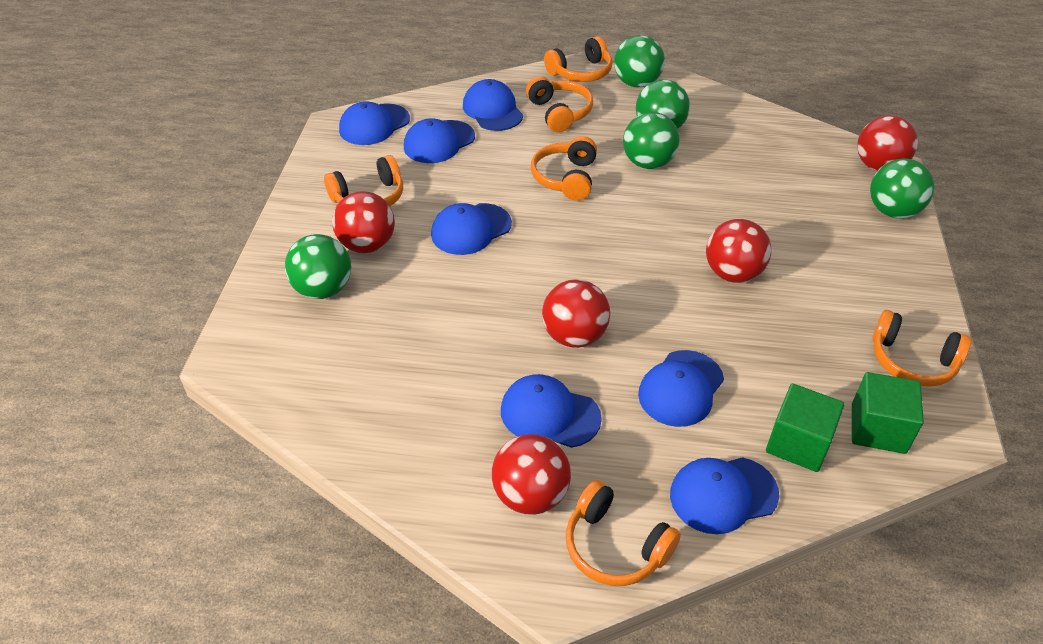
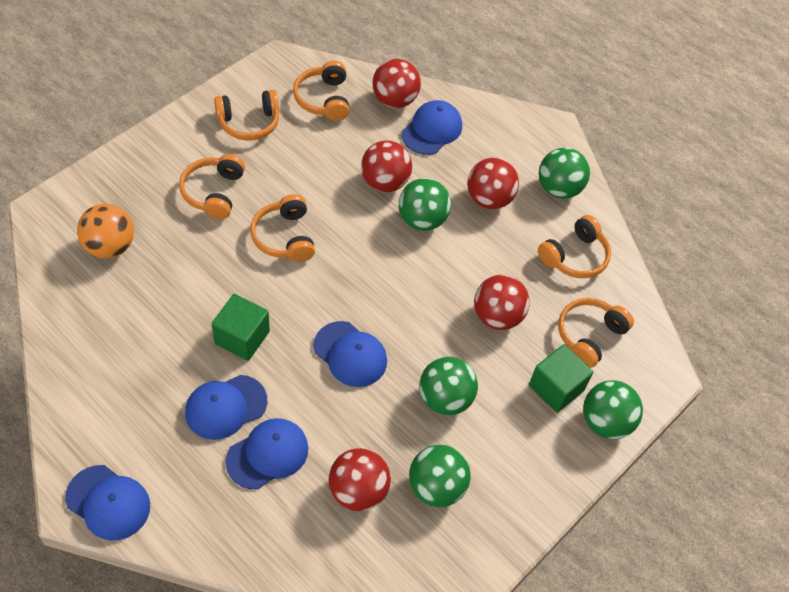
blue cap: 7 -> 5
orange ball: 0 -> 1

